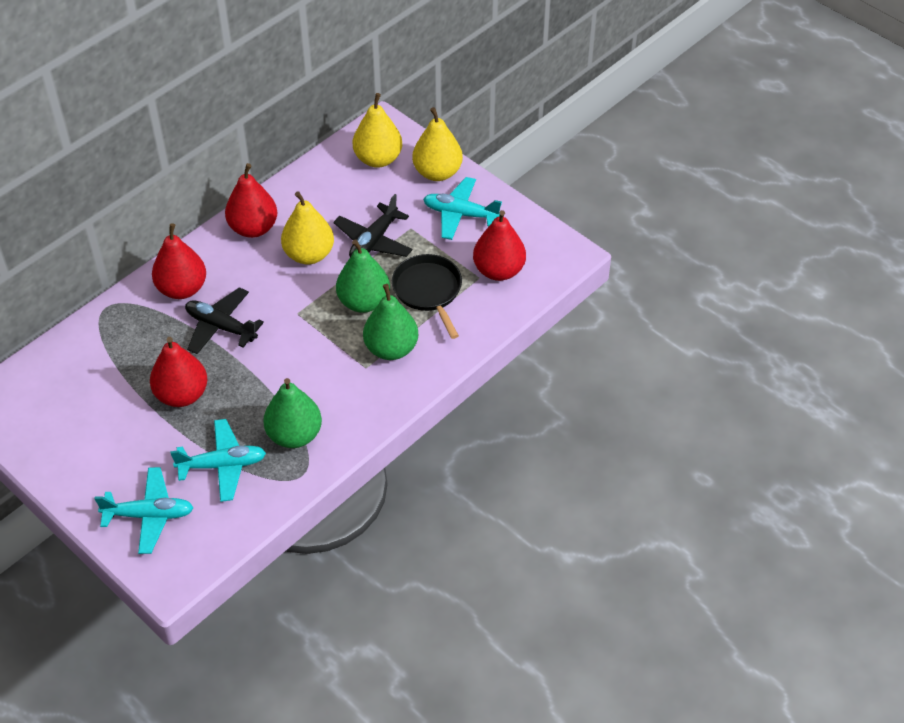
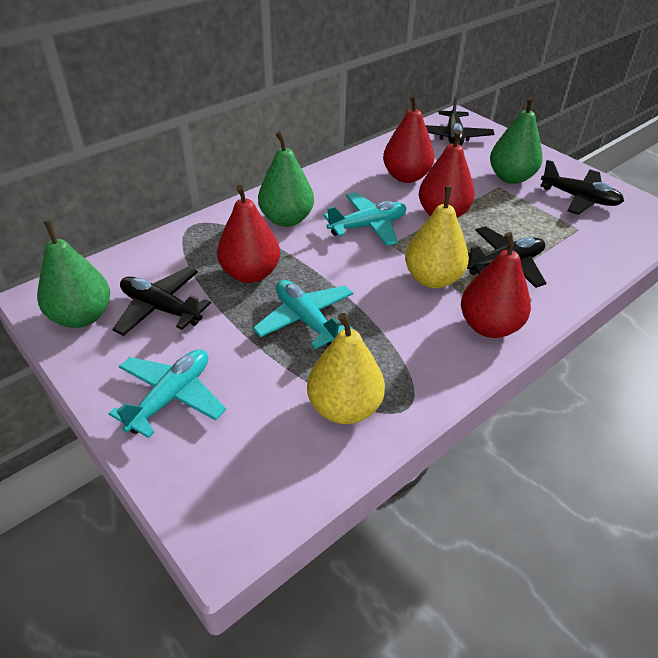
black pan: 1 -> 0
black plane: 2 -> 4
yellow pear: 3 -> 2

